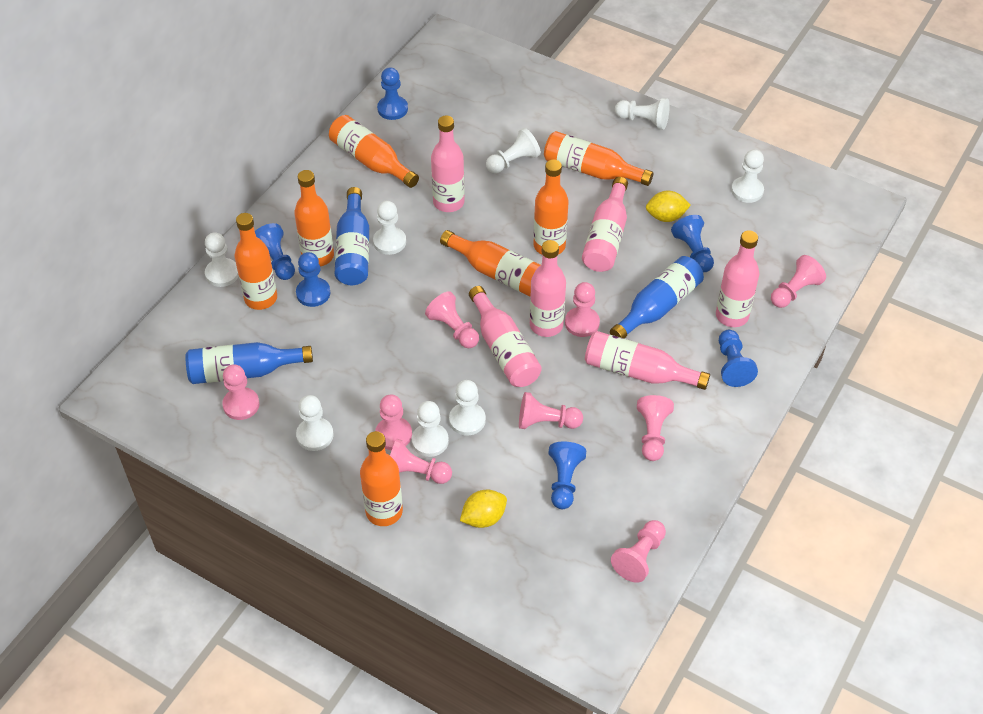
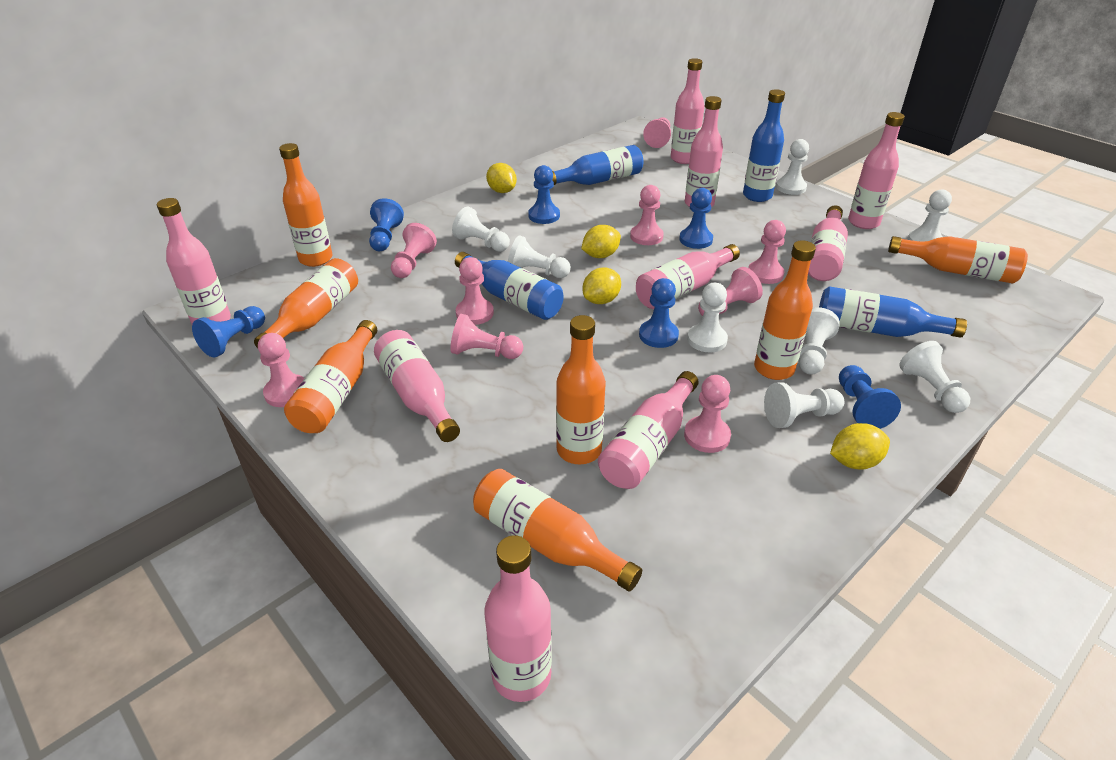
blue bottle: 3 -> 4
pink bottle: 6 -> 9
yellow lemon: 2 -> 4

